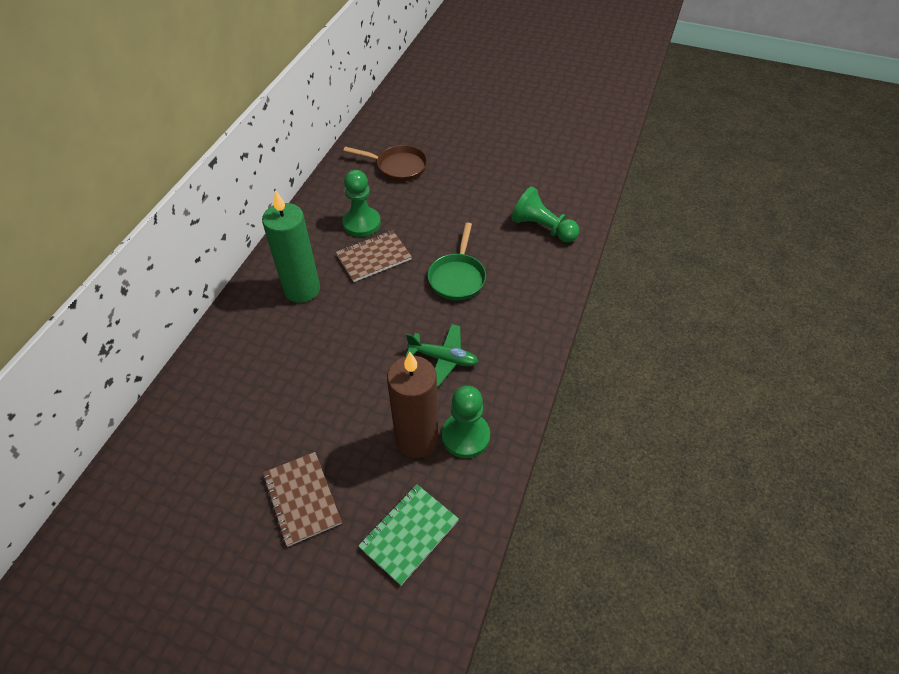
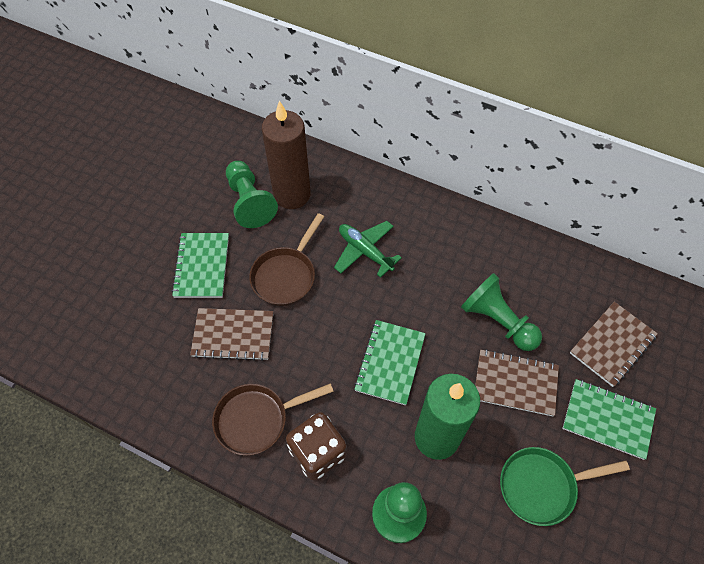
brown dice: 0 -> 1
brown notebook: 2 -> 3
brown pan: 1 -> 2
green notebook: 1 -> 3

